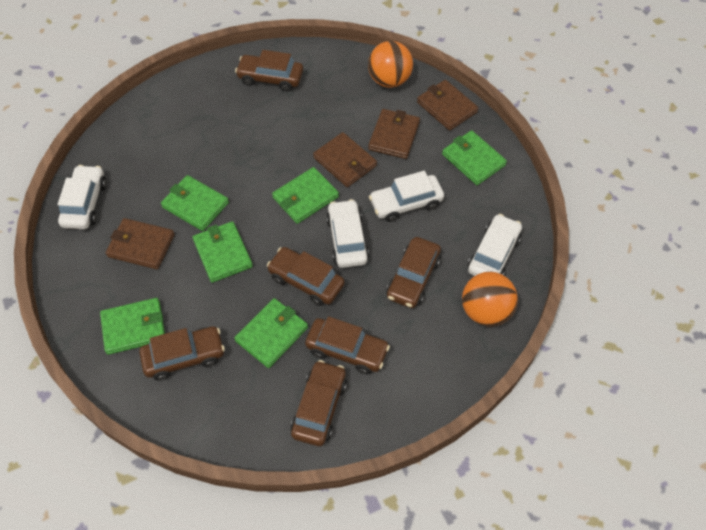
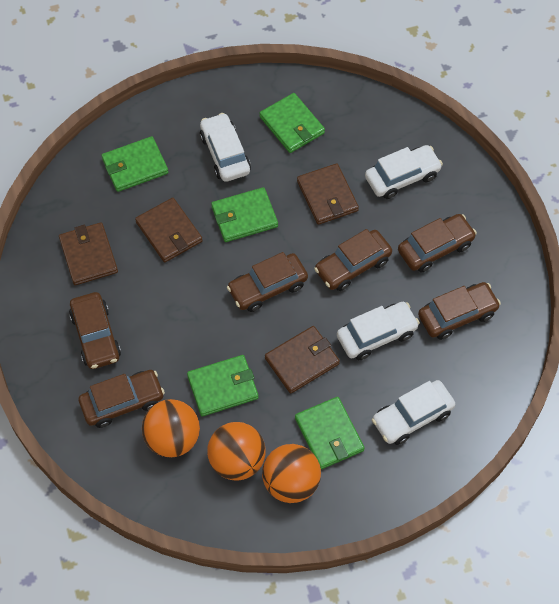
green wallet: 6 -> 5
orange ball: 2 -> 3

